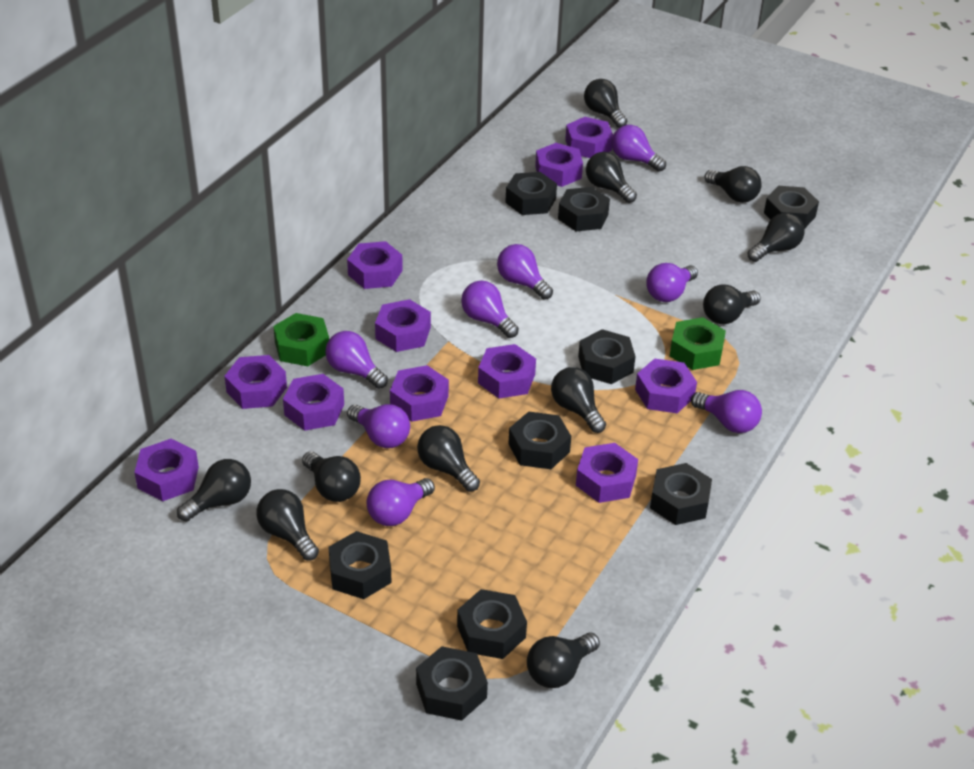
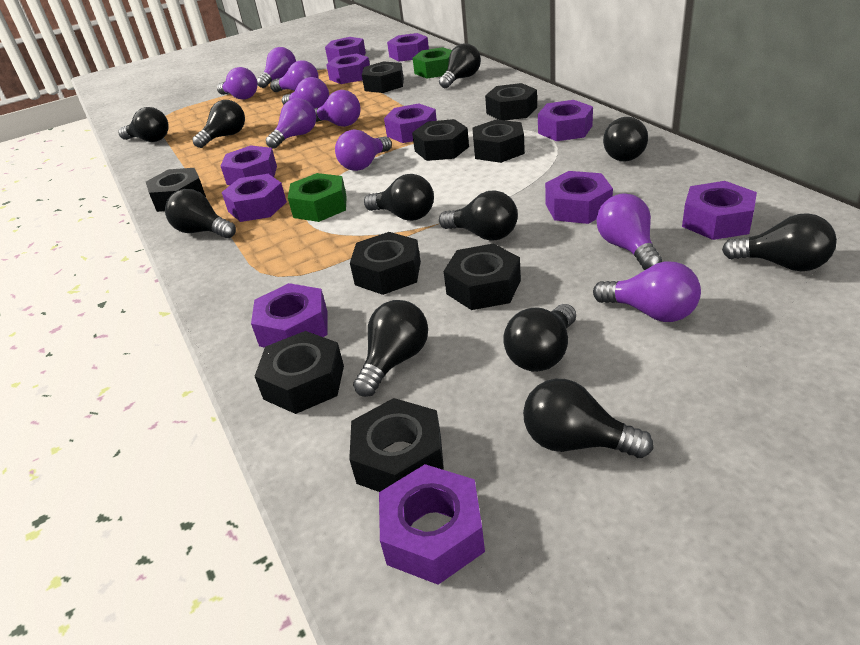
purple light bulb: 8 -> 9

